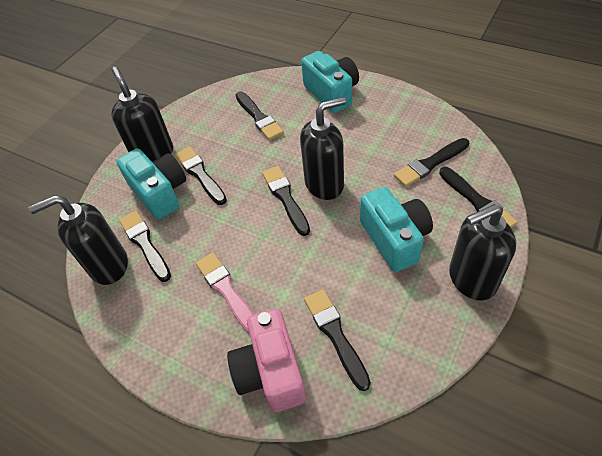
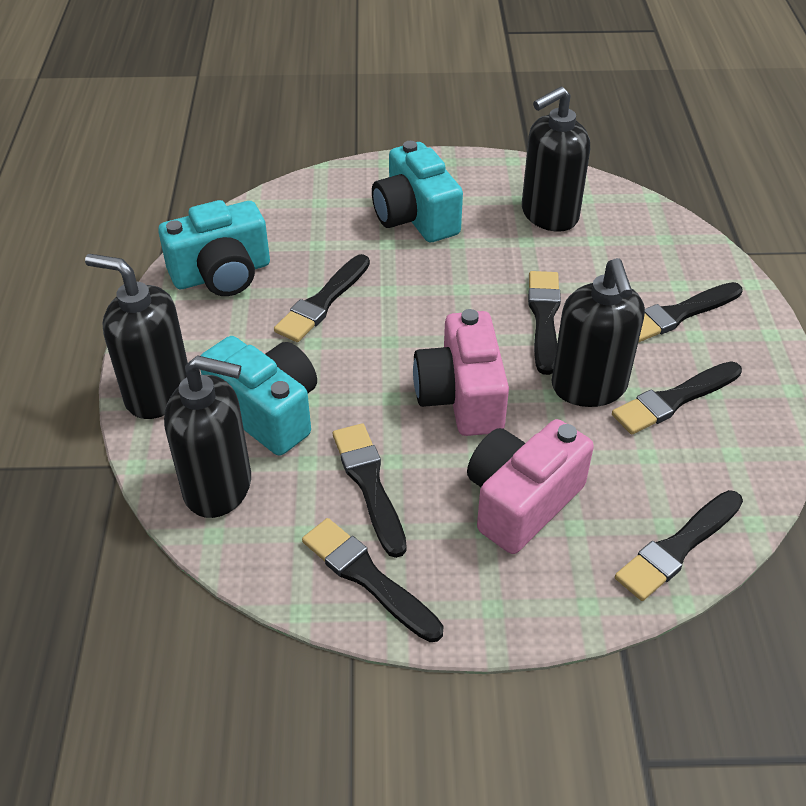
pink brush: 1 -> 0
pink camera: 1 -> 2

